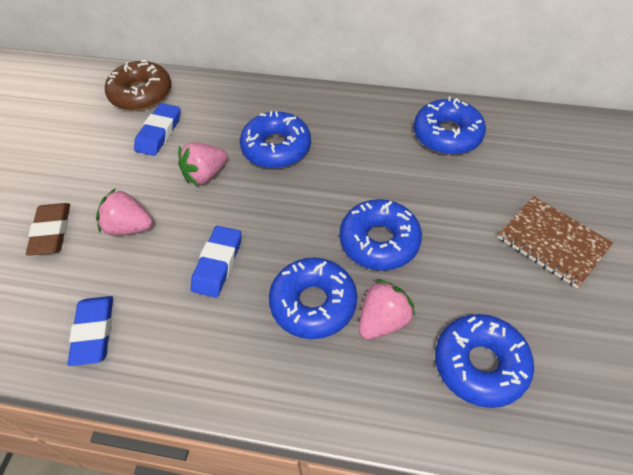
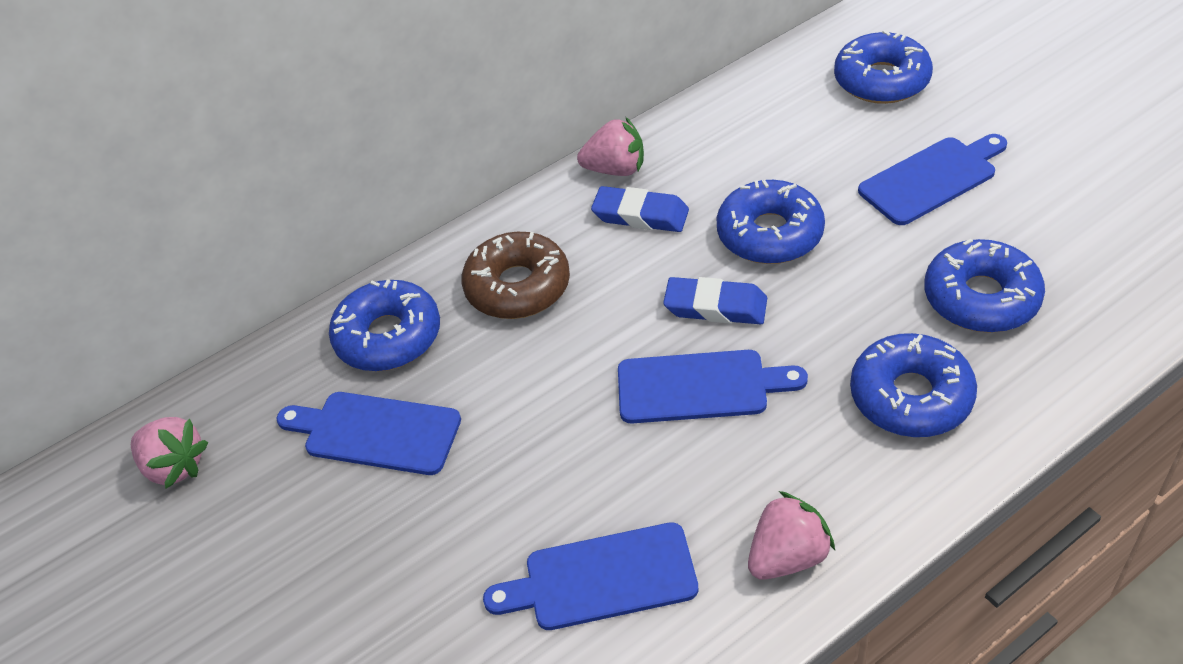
blue cutting board: 0 -> 4
blue eraser: 3 -> 2
brown eraser: 1 -> 0
brown notebook: 1 -> 0

